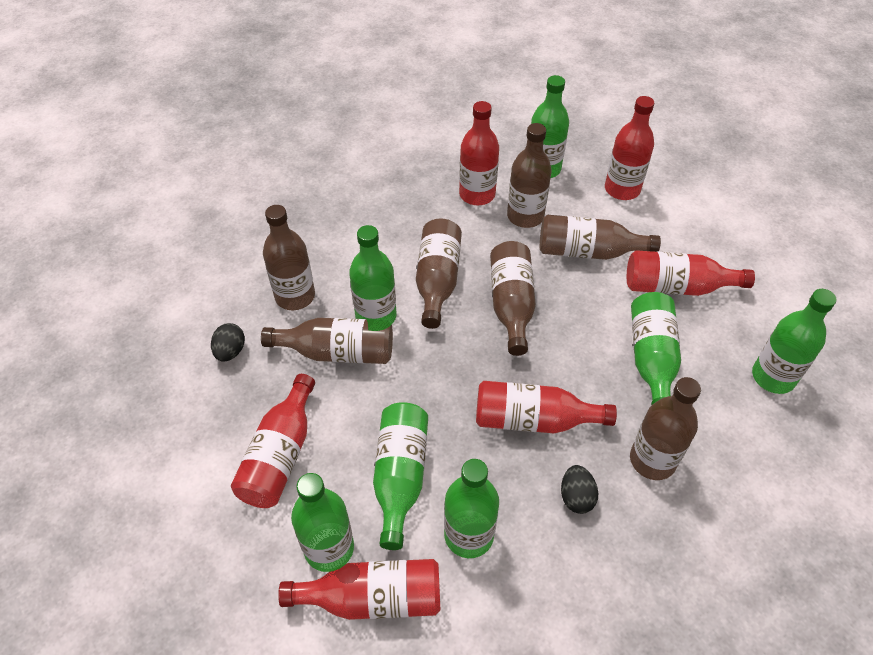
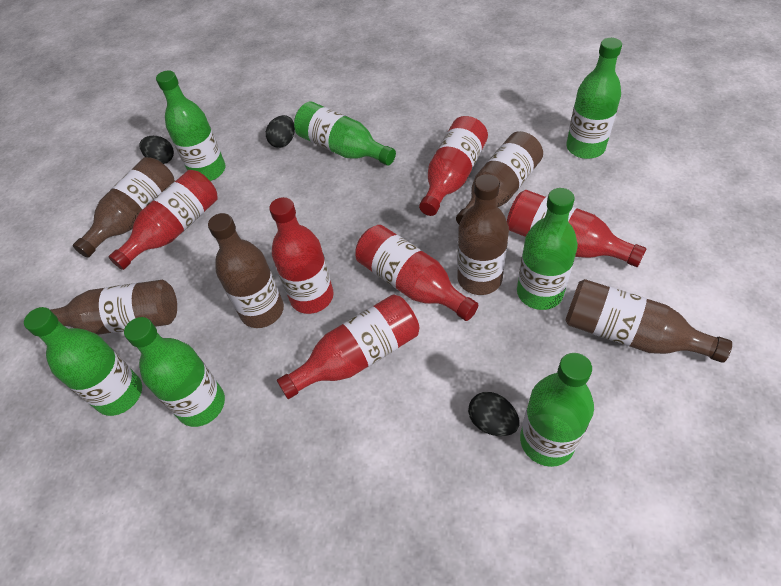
black egg: 2 -> 3
brown bottle: 7 -> 6

